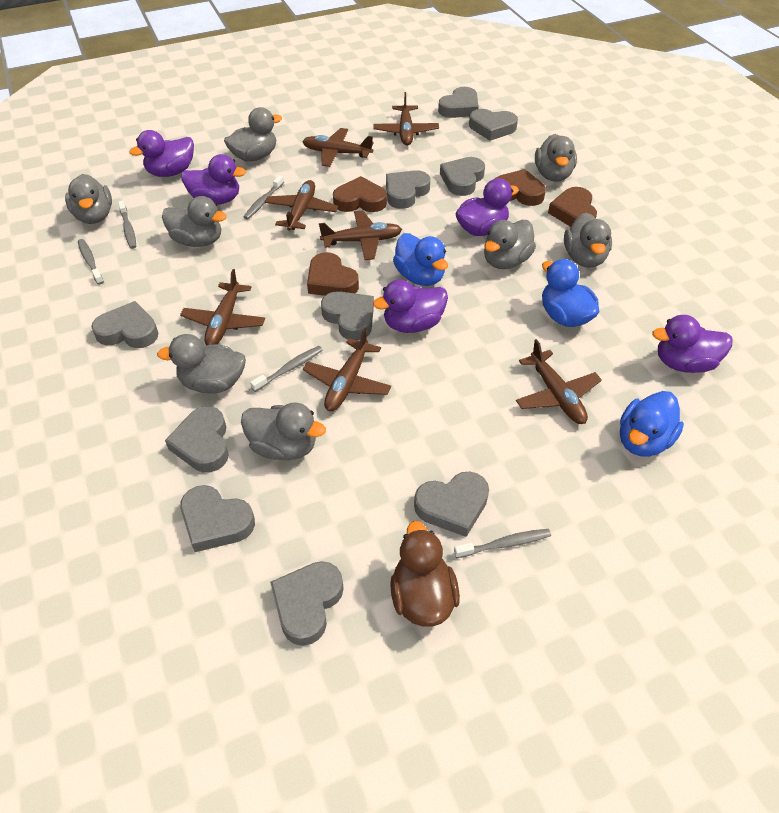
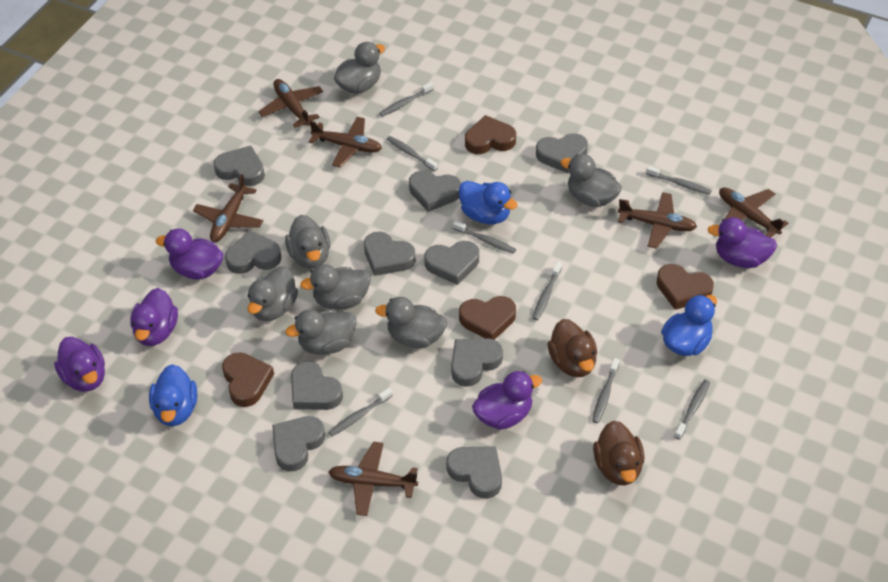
brown duck: 1 -> 2
brown plane: 7 -> 6
grey duck: 8 -> 7
grey toothbrush: 5 -> 8

